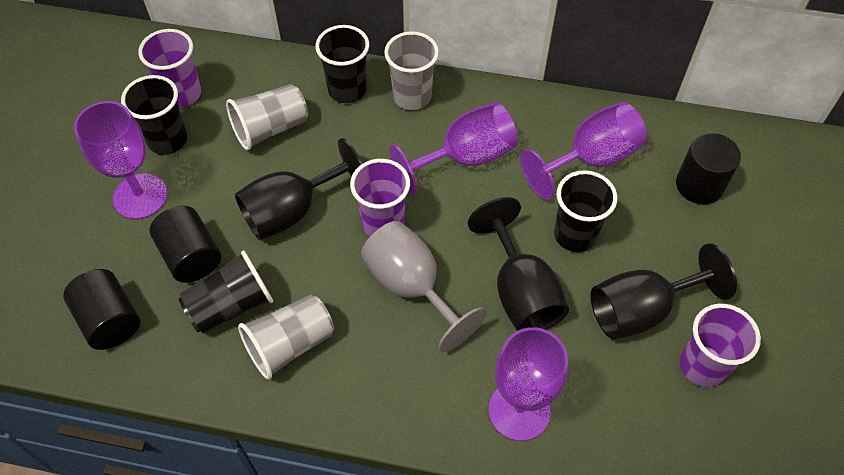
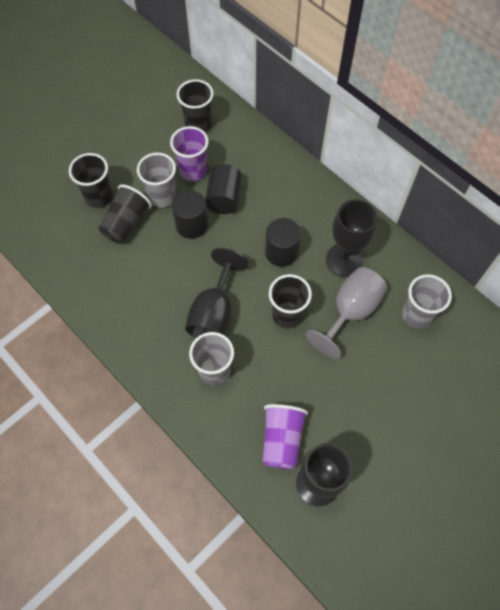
purple cup: 3 -> 2
purple goblet: 4 -> 0

